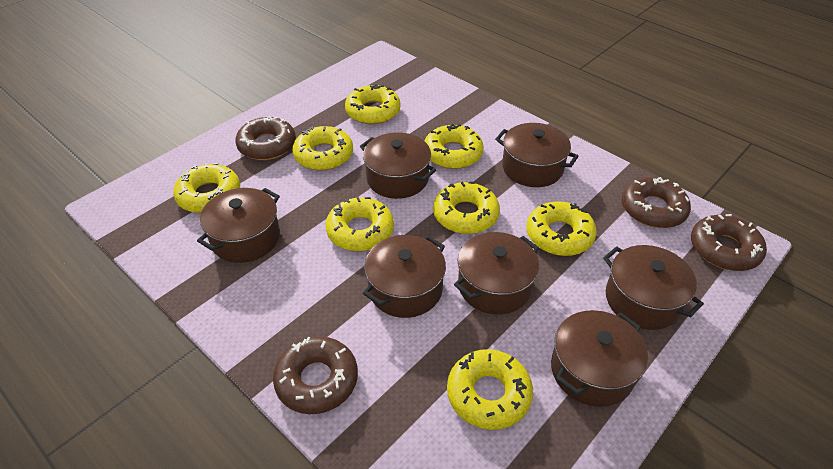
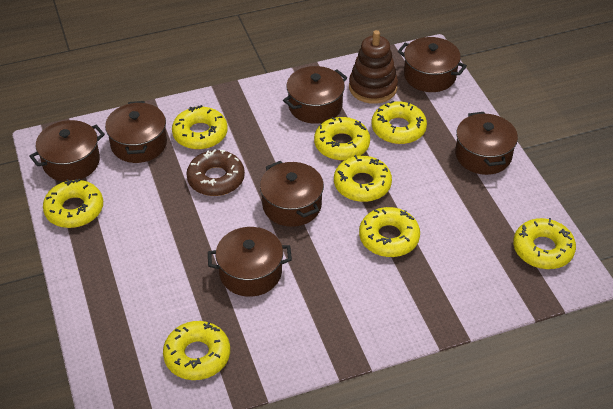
brown donut: 4 -> 1
brown stacking toy: 0 -> 1

